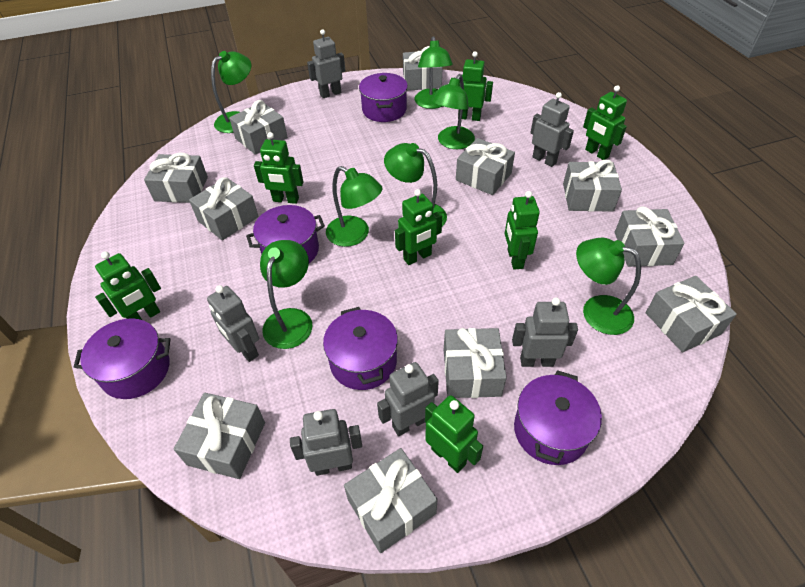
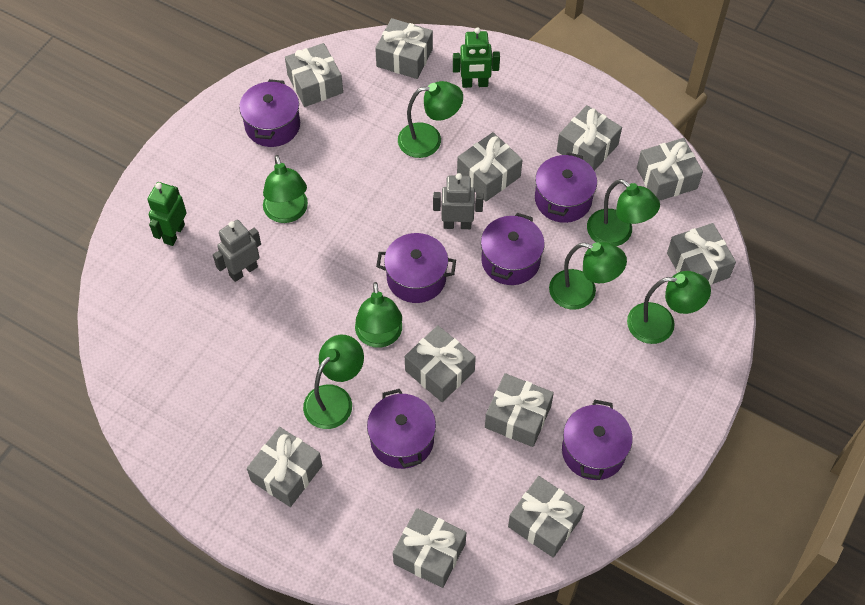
green robot: 7 -> 2
grey robot: 6 -> 2
purple pot: 5 -> 6

